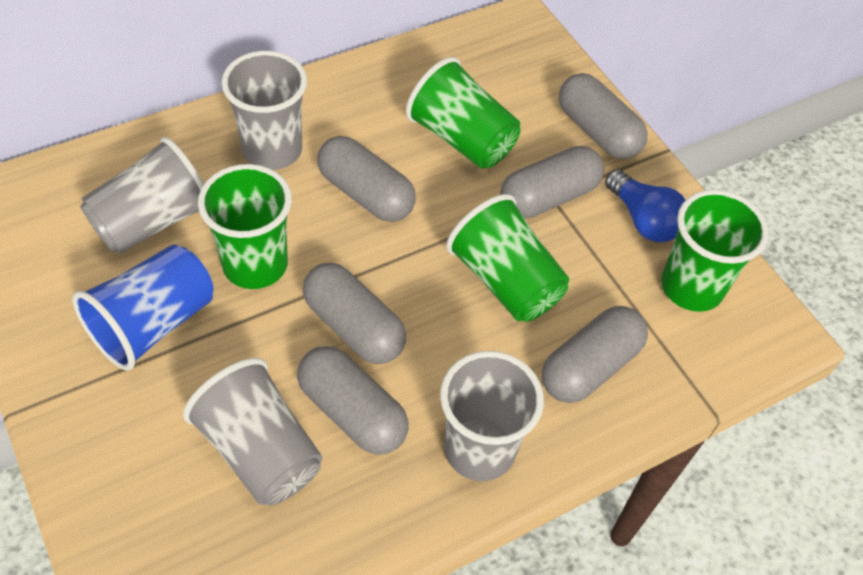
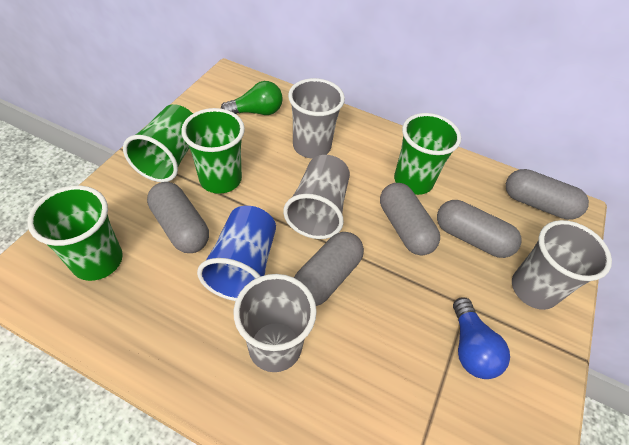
green light bulb: 0 -> 1
grey capsule: 6 -> 5

